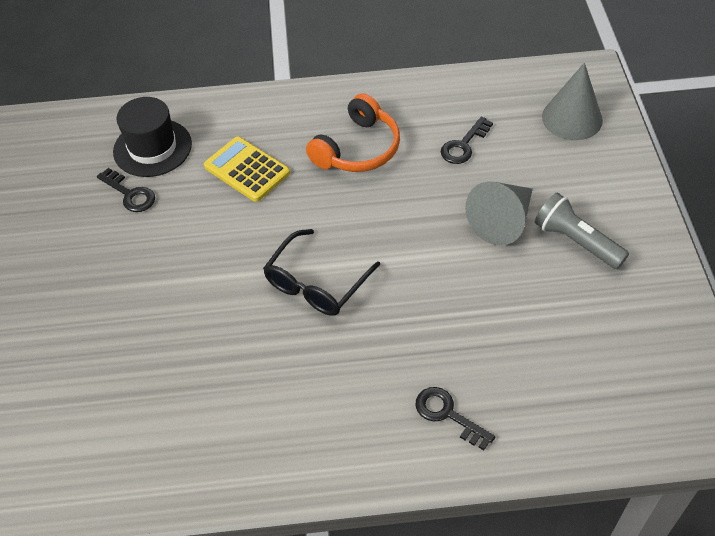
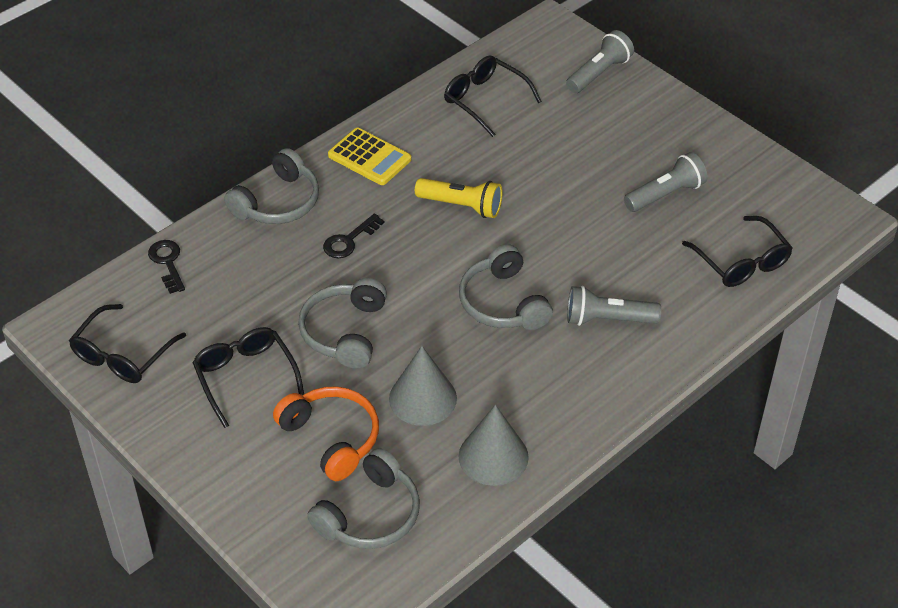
black glasses: 1 -> 4
black hat: 1 -> 0
black key: 3 -> 2
grey flashlight: 1 -> 3
grey headphones: 0 -> 4
yellow flashlight: 0 -> 1

